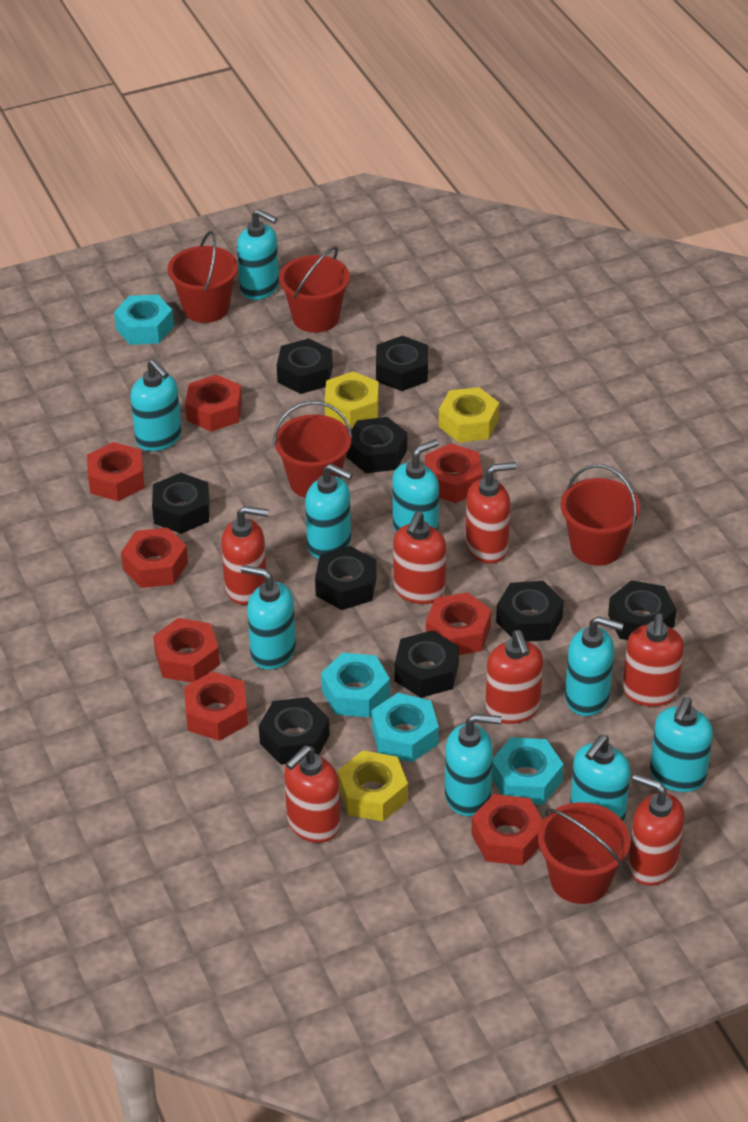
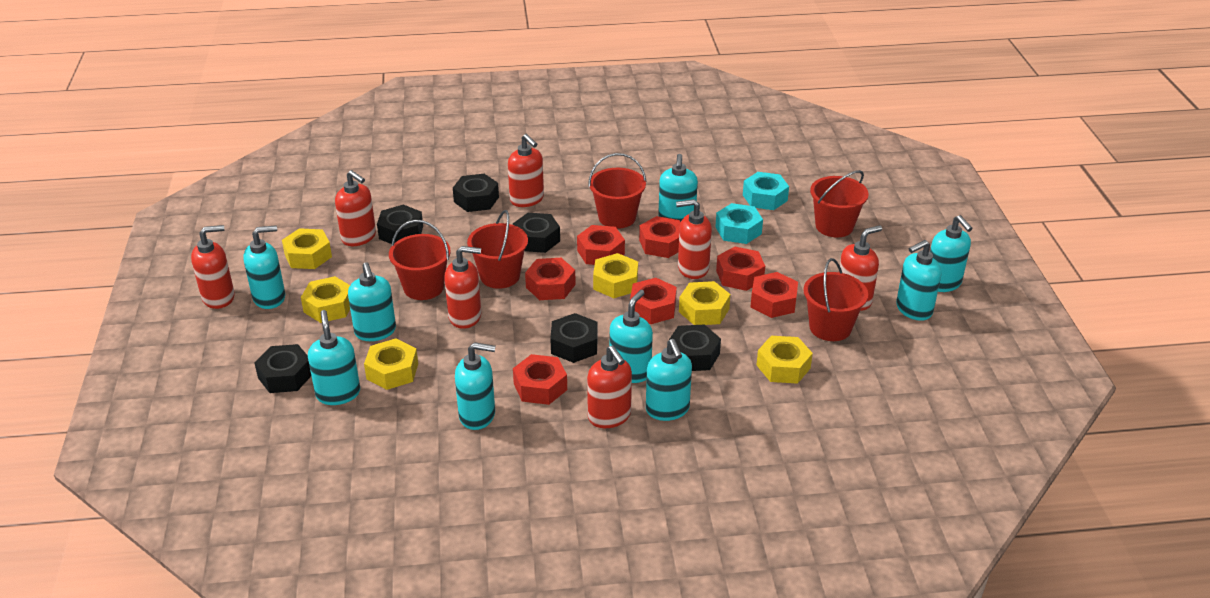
black nut: 9 -> 6
red nut: 8 -> 7
turquoise nut: 4 -> 2
yellow nut: 3 -> 6

